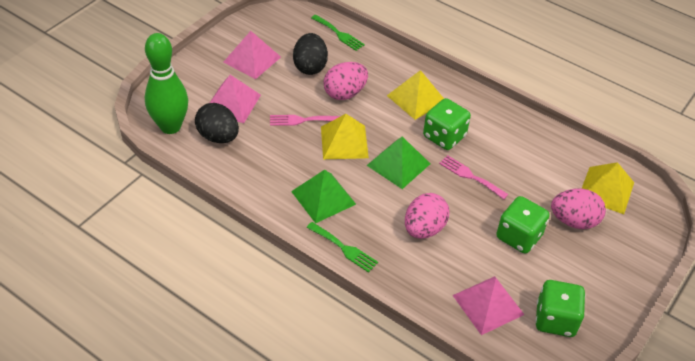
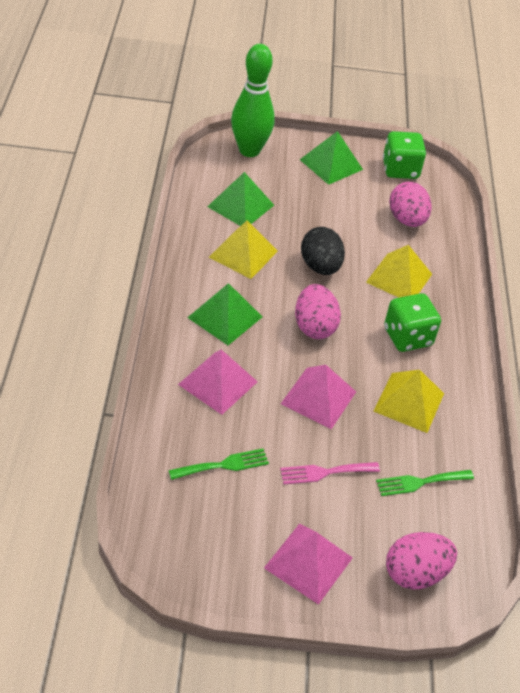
black egg: 2 -> 1
green dice: 3 -> 2
green pyramid: 2 -> 3
pink fork: 2 -> 1

